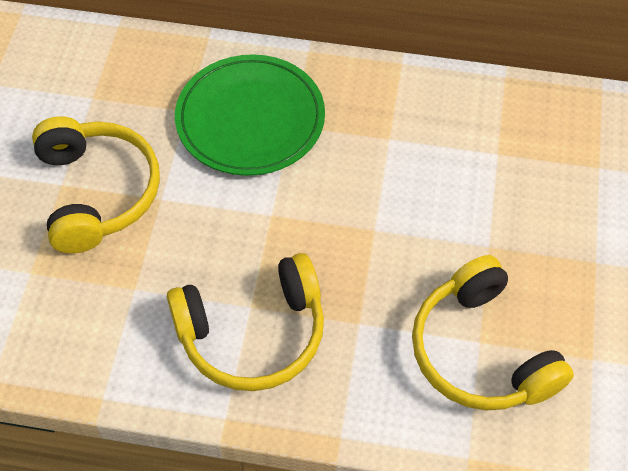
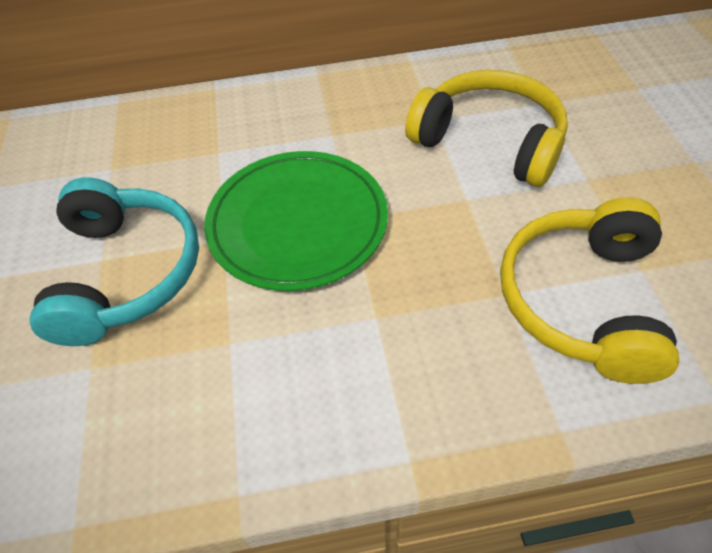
turquoise headphones: 0 -> 1
yellow headphones: 3 -> 2

